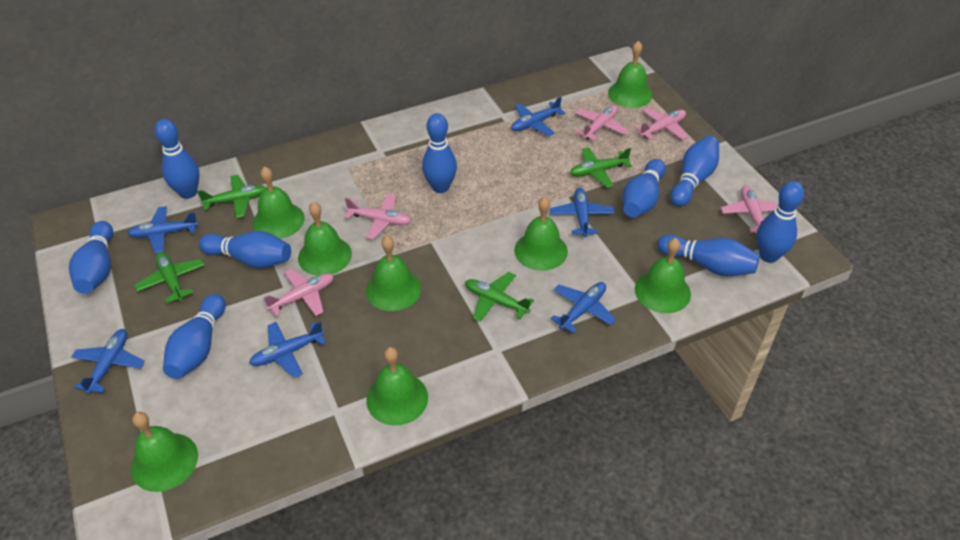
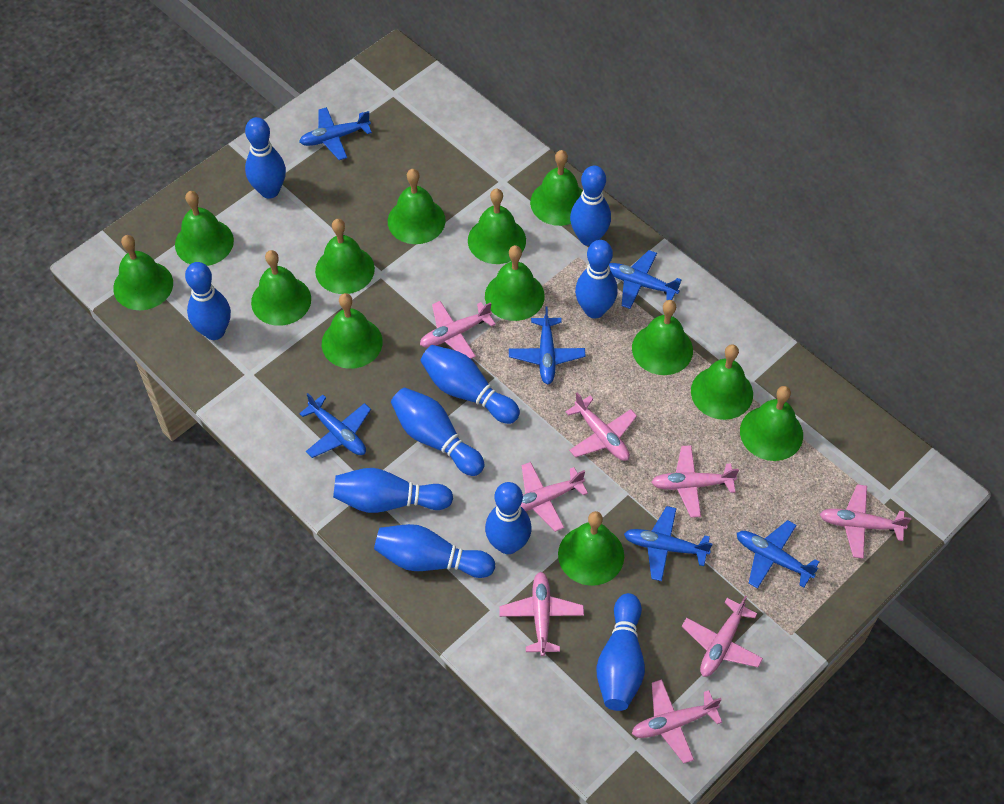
blue bowling pin: 9 -> 10
green bell: 8 -> 13
green plane: 4 -> 0
pink plane: 5 -> 8

